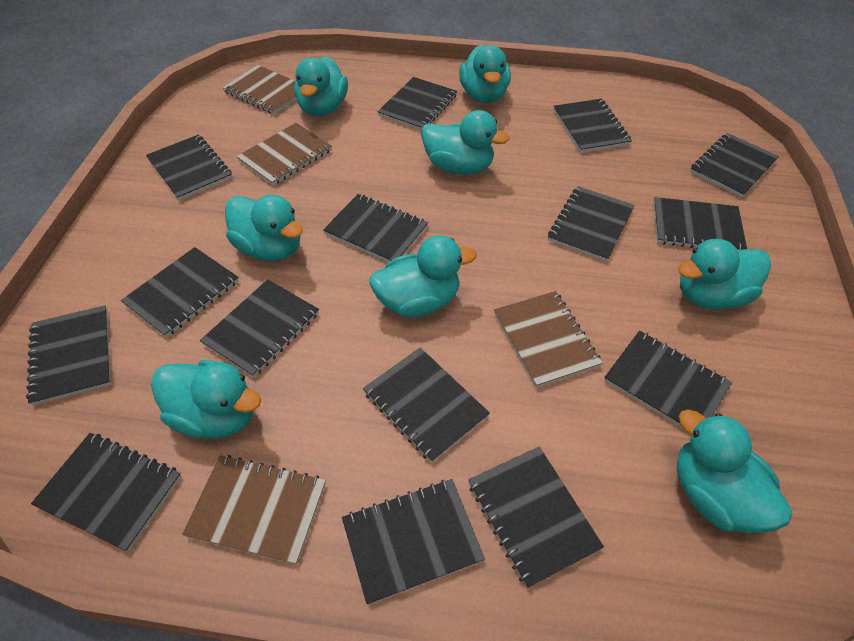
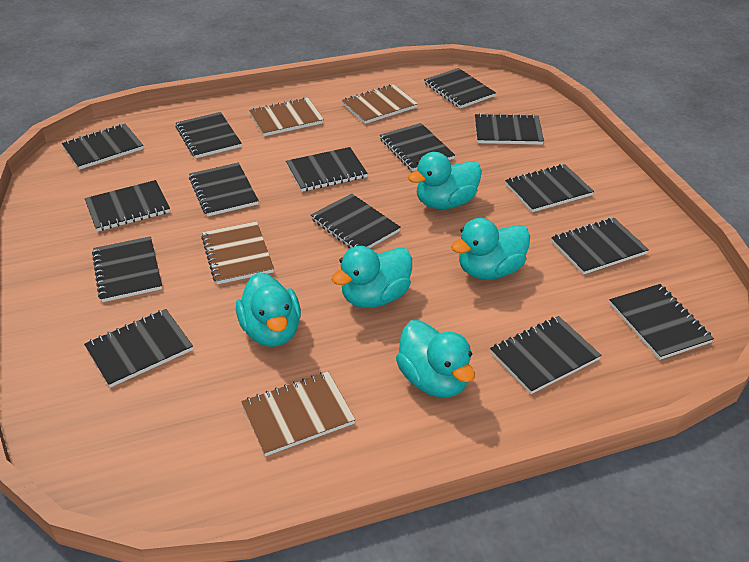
turquoise duck: 8 -> 5

